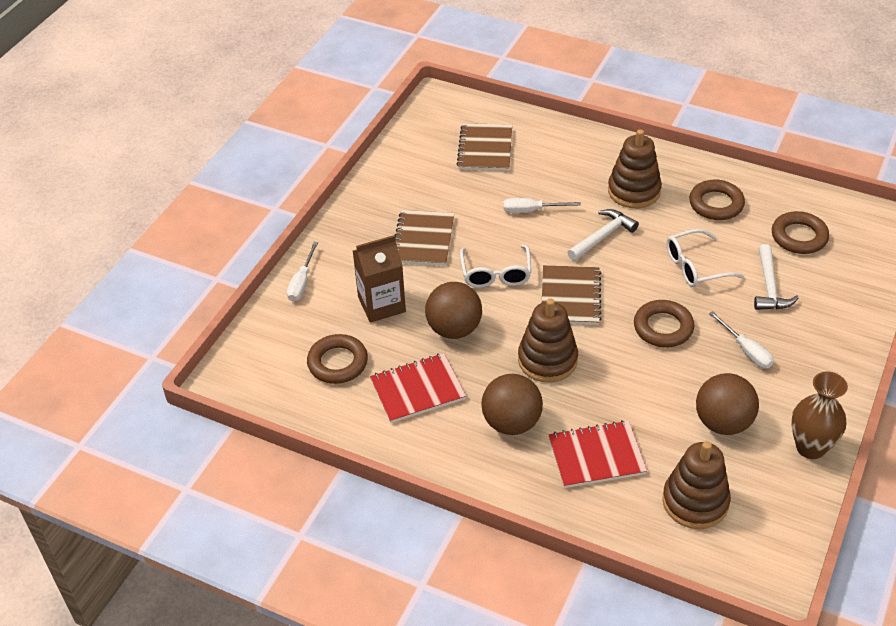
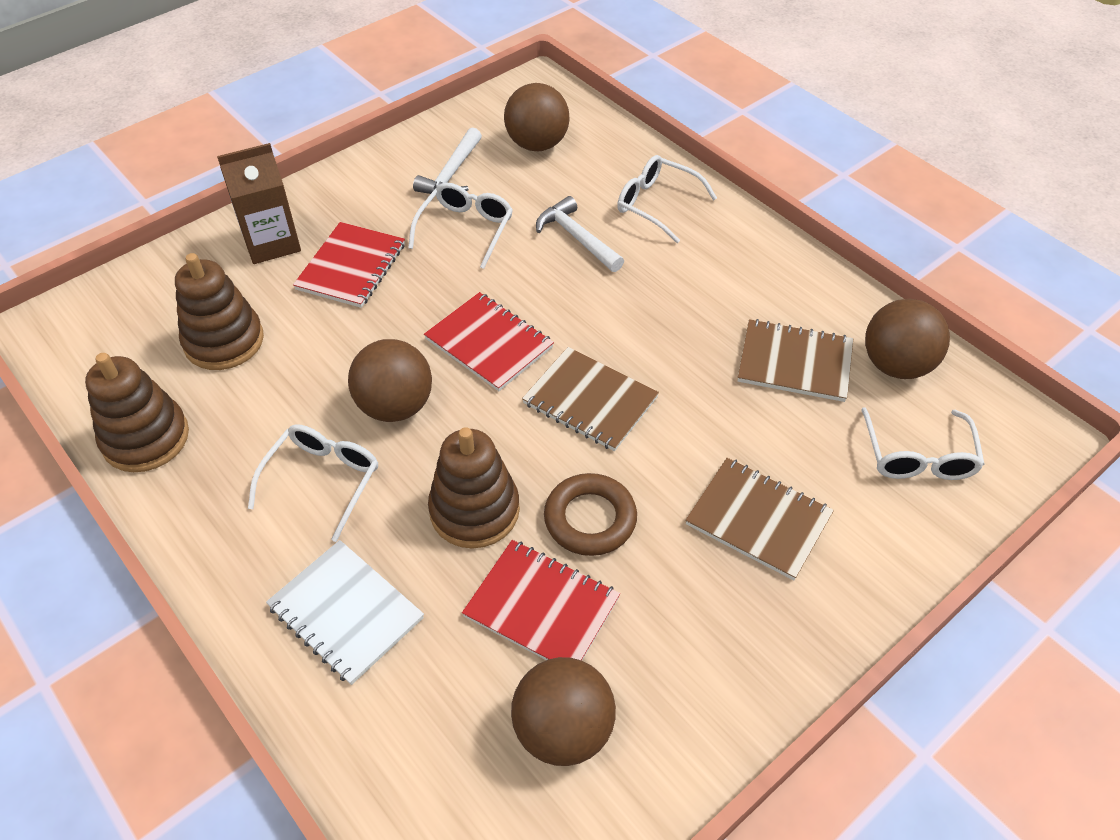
brown ball: 3 -> 4
brown ring: 4 -> 1
brown vase: 1 -> 0
red notebook: 2 -> 3
white glasses: 2 -> 4
white notebook: 0 -> 1
white screwdriver: 3 -> 0

